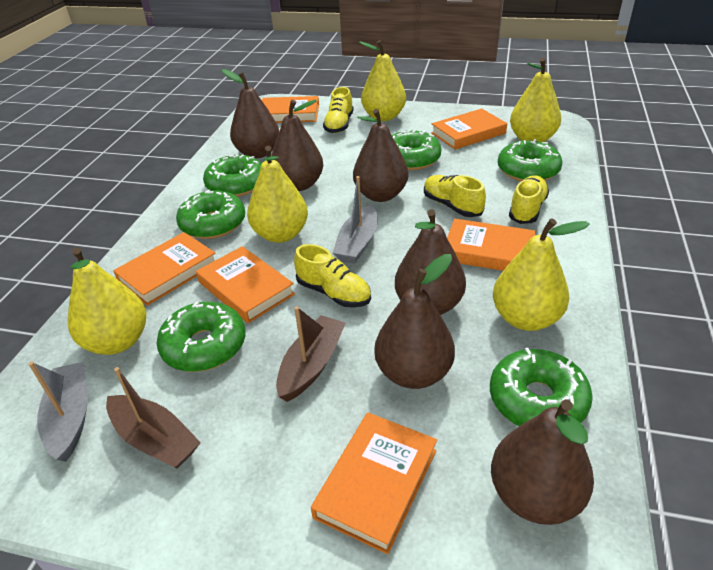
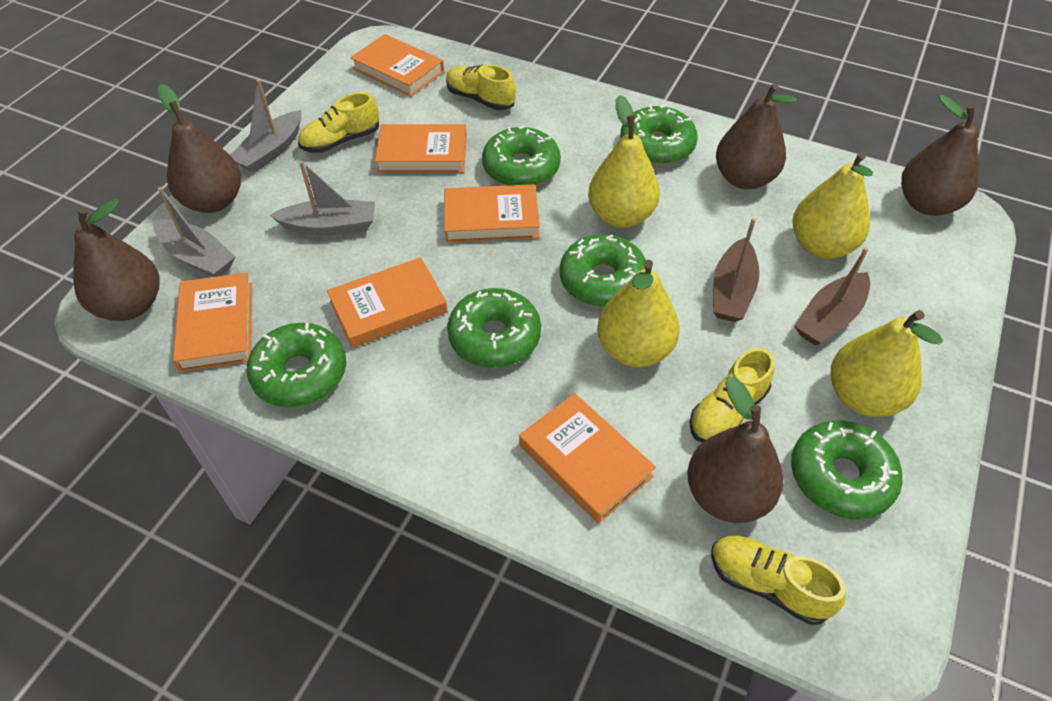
brown pear: 6 -> 5
grey boat: 2 -> 3
yellow pear: 5 -> 4

